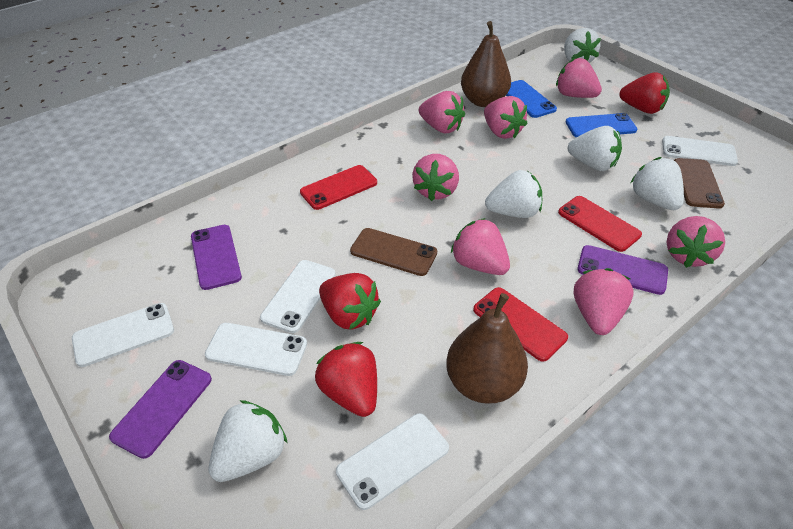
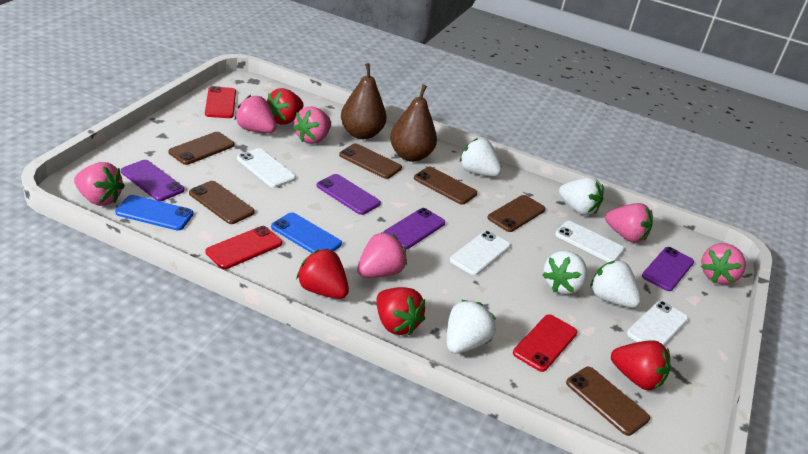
brown phone: 2 -> 6
pink strawberry: 7 -> 6
purple phone: 3 -> 4
red strawberry: 3 -> 4
white phone: 5 -> 4

